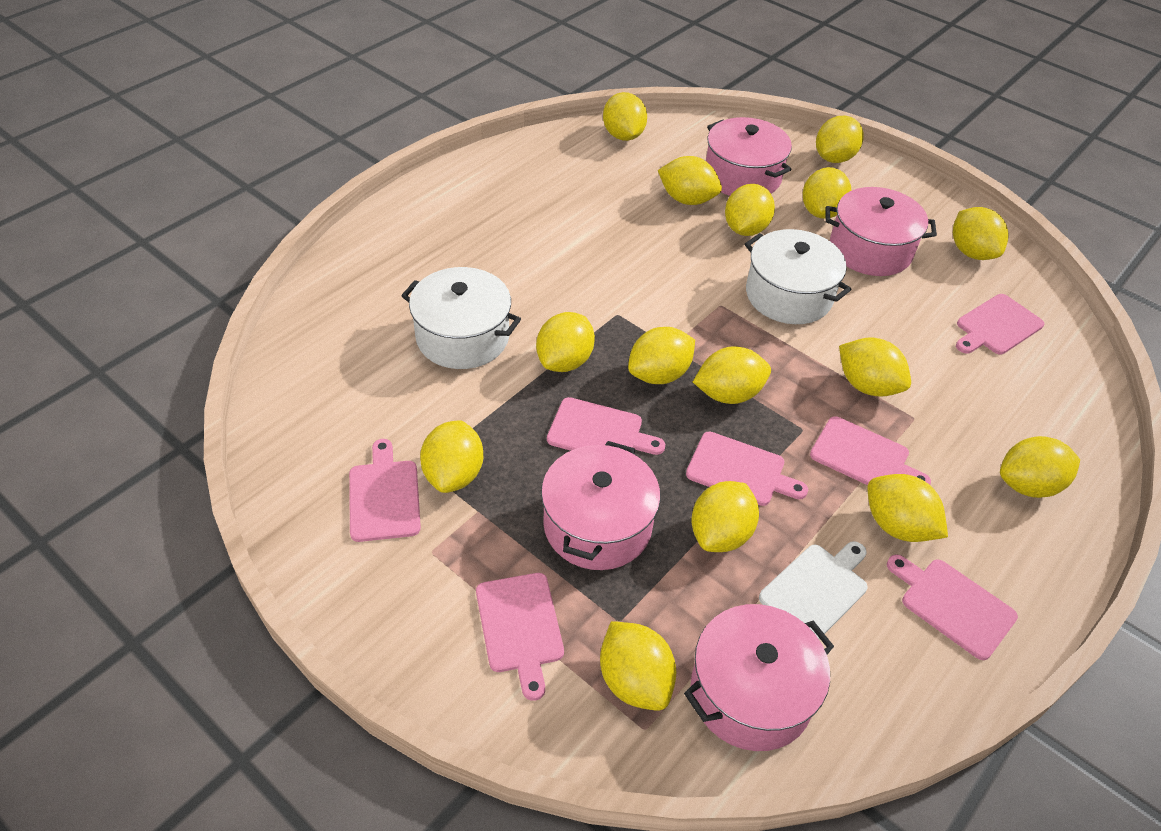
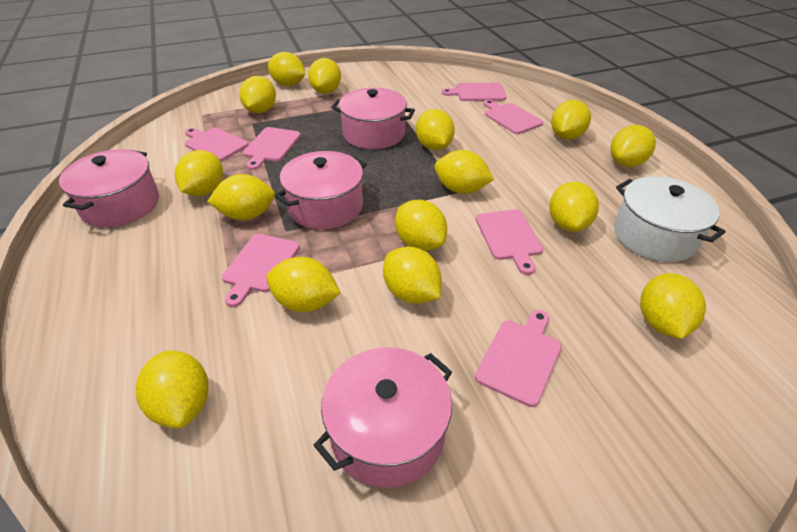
white cutting board: 1 -> 0
white pot: 2 -> 1

